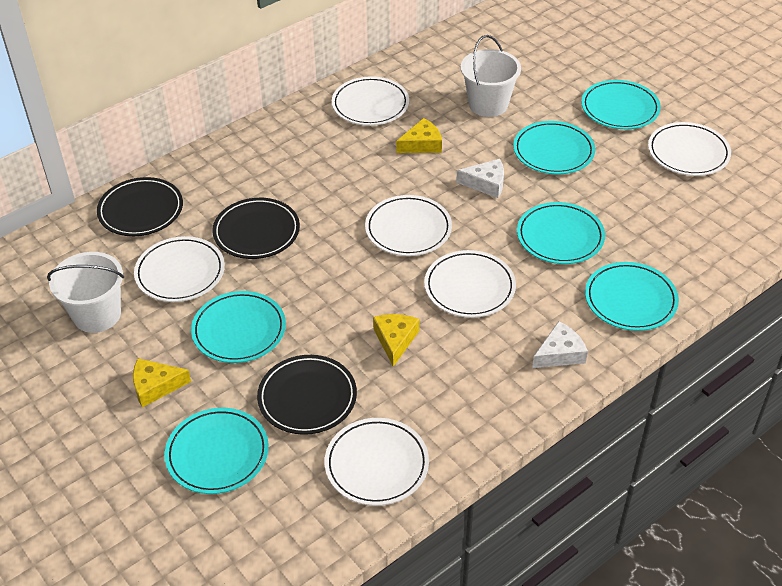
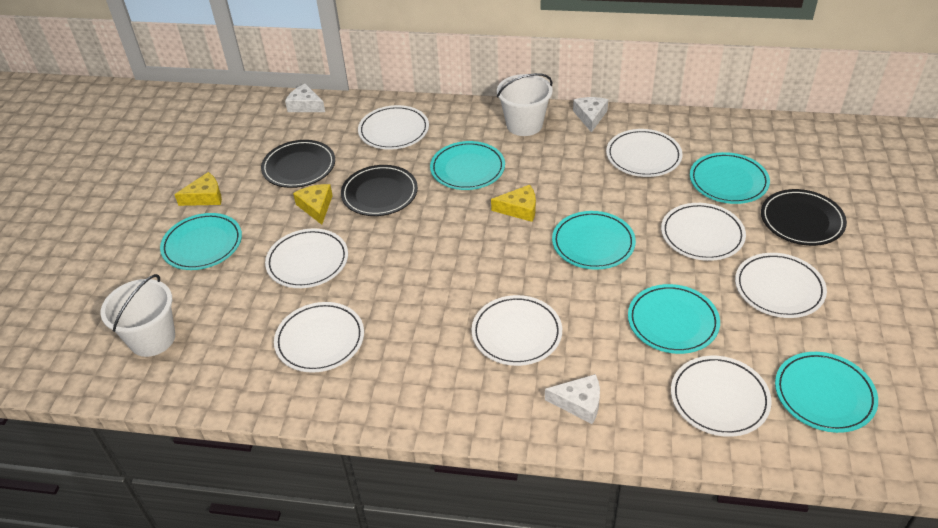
white cheese: 2 -> 3
white plate: 6 -> 8

